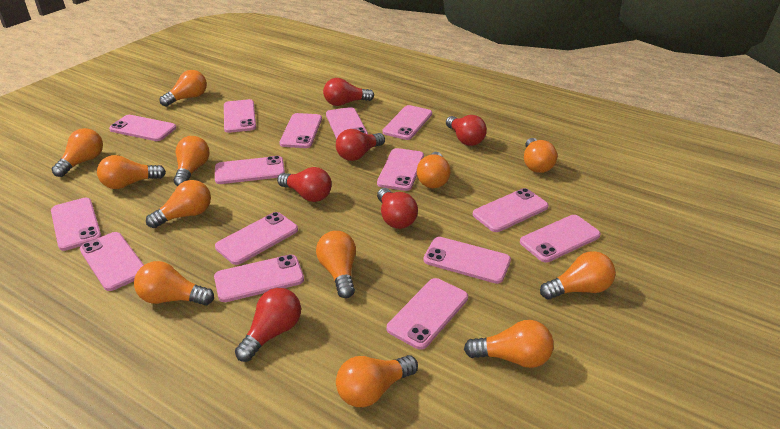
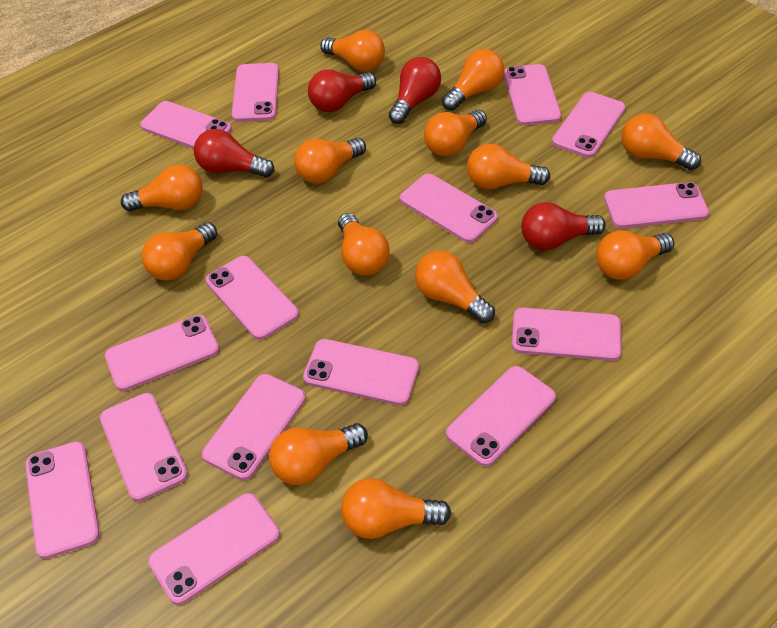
orange light bulb: 12 -> 13
red light bulb: 6 -> 4

